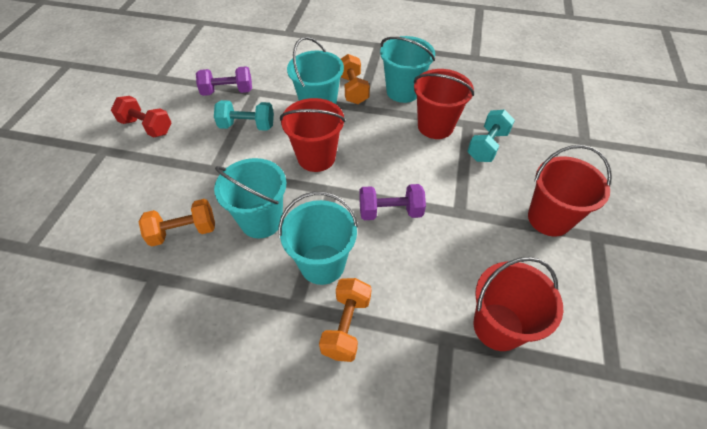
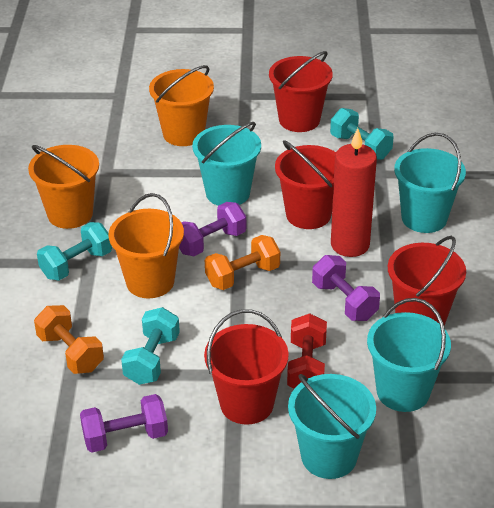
orange bucket: 0 -> 3
orange dumbbell: 3 -> 2
purple dumbbell: 2 -> 3
red candle: 0 -> 1
turquoise dumbbell: 2 -> 3

